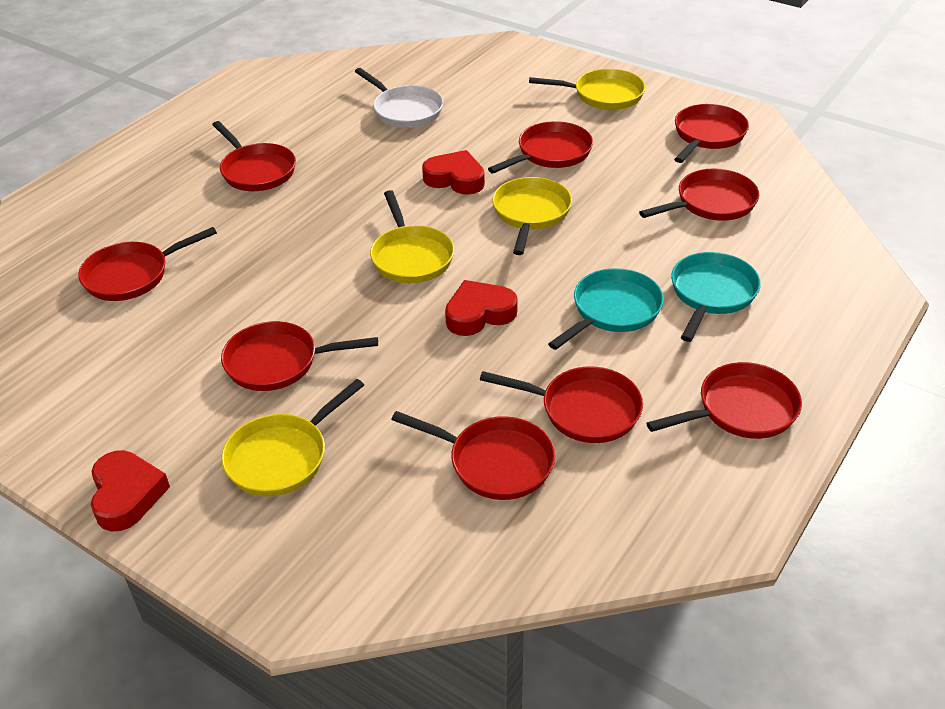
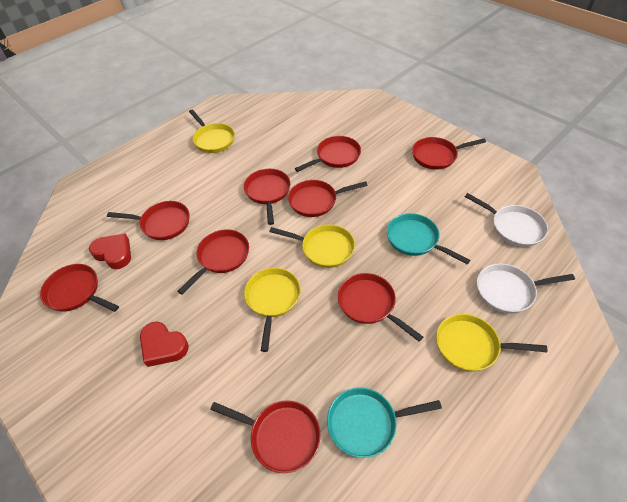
red heart: 3 -> 2
white pan: 1 -> 2

